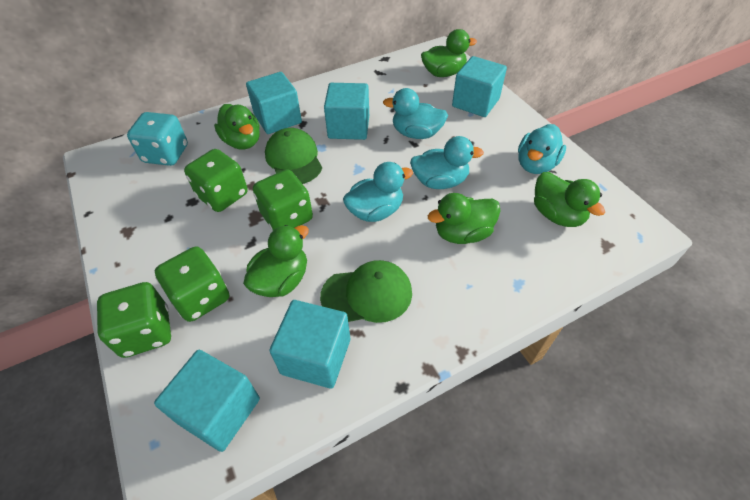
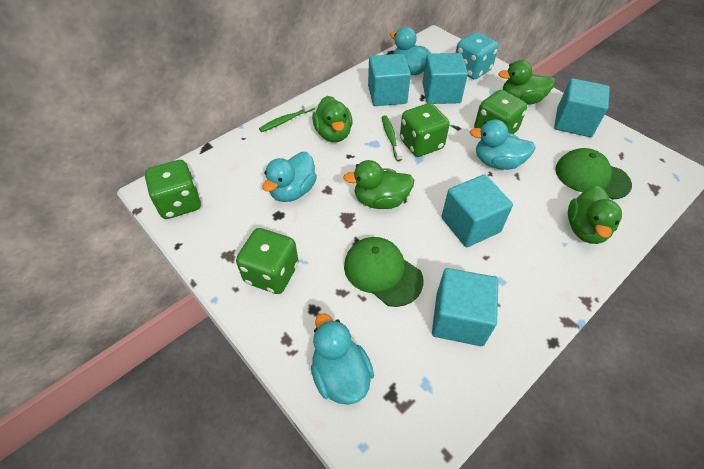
green duck: 5 -> 4
green toothbrush: 0 -> 2

